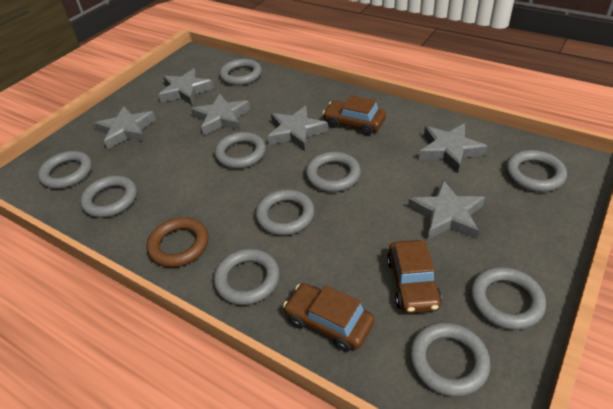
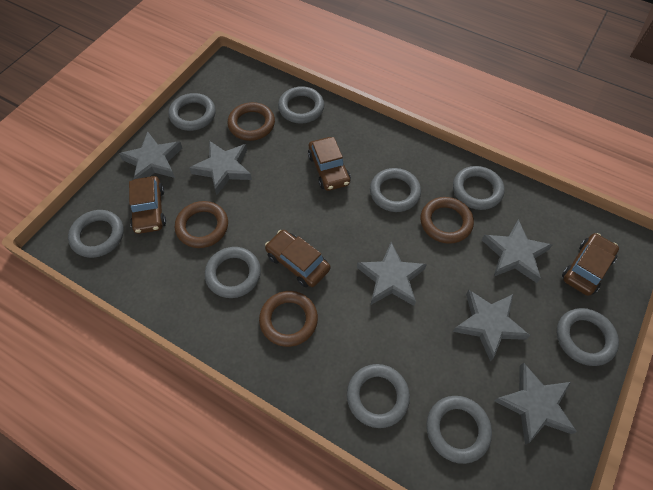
brown car: 3 -> 4
brown ring: 1 -> 4
grey ring: 10 -> 9

